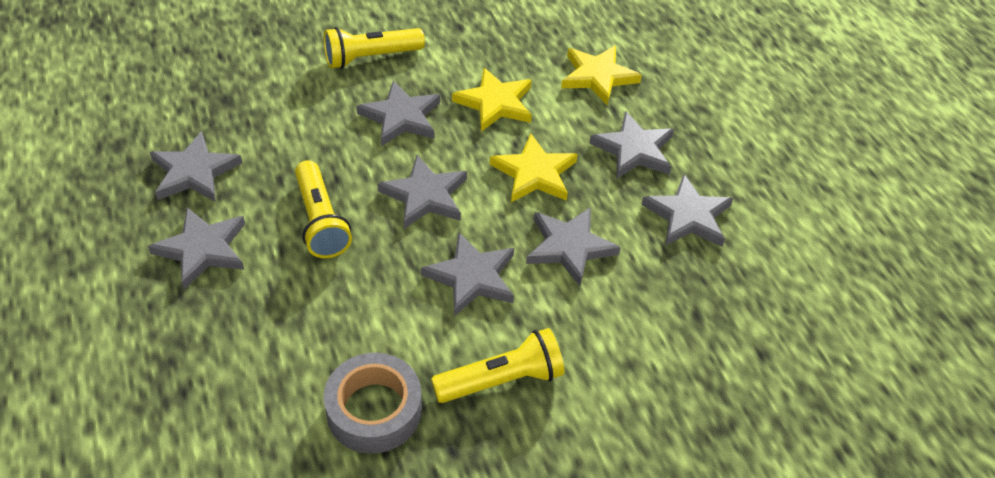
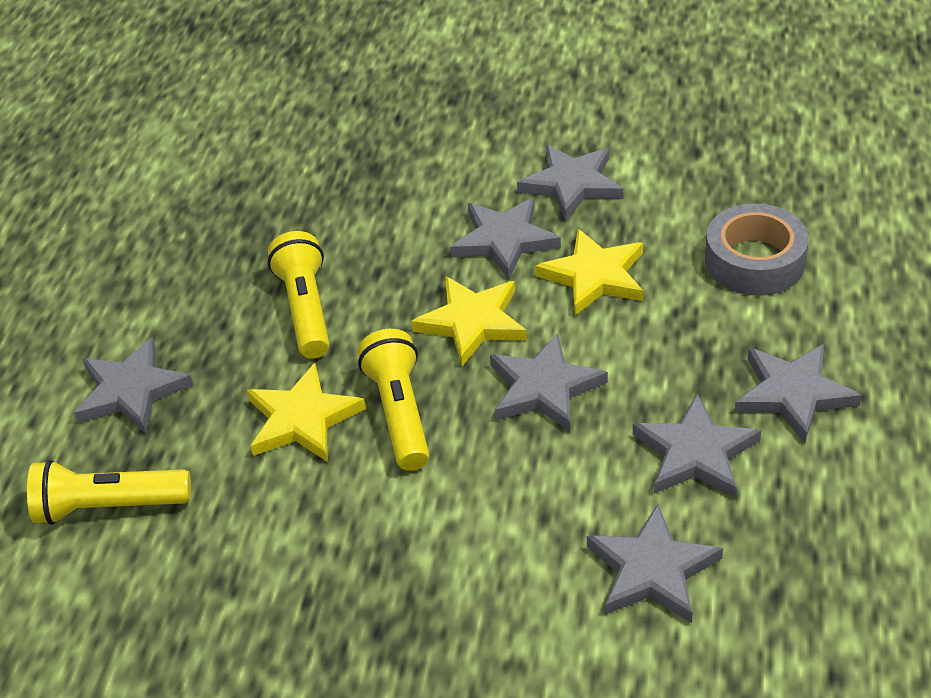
grey star: 8 -> 7

